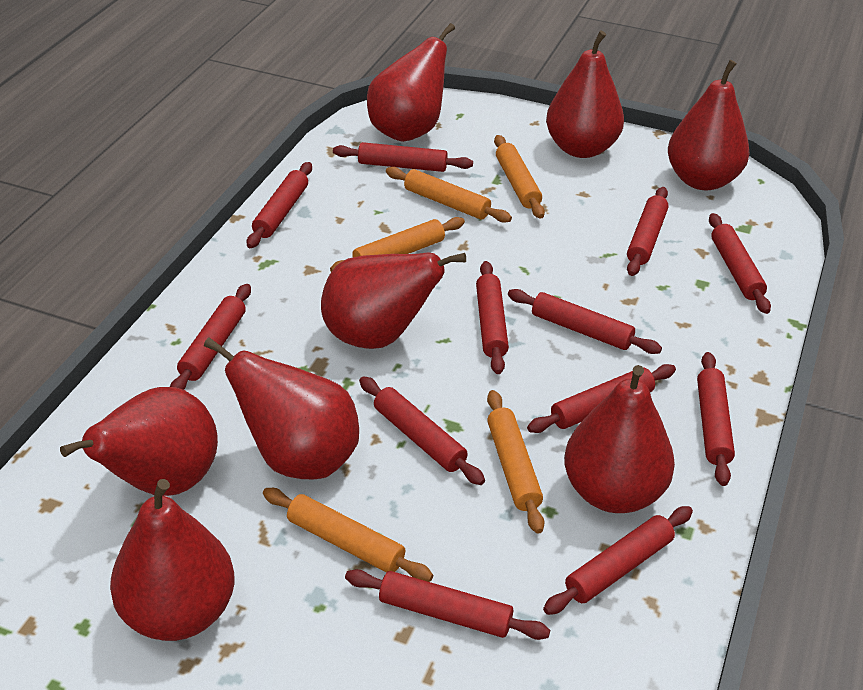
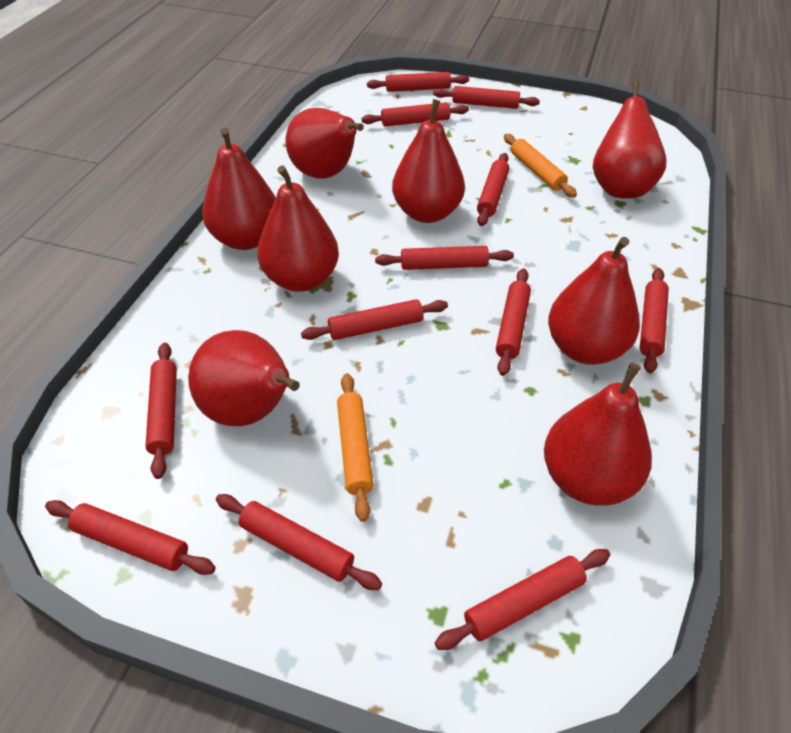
orange rolling pin: 5 -> 2

